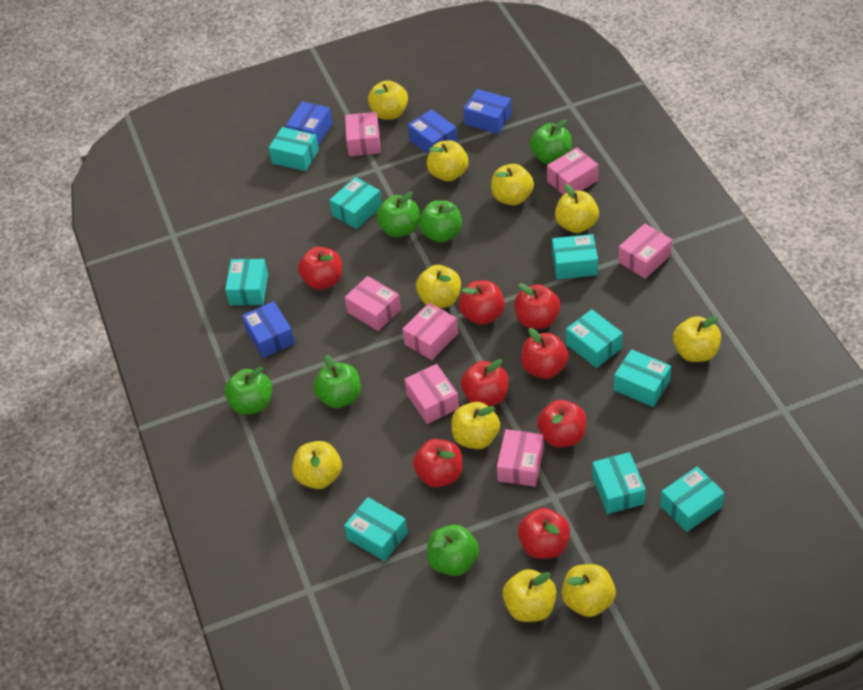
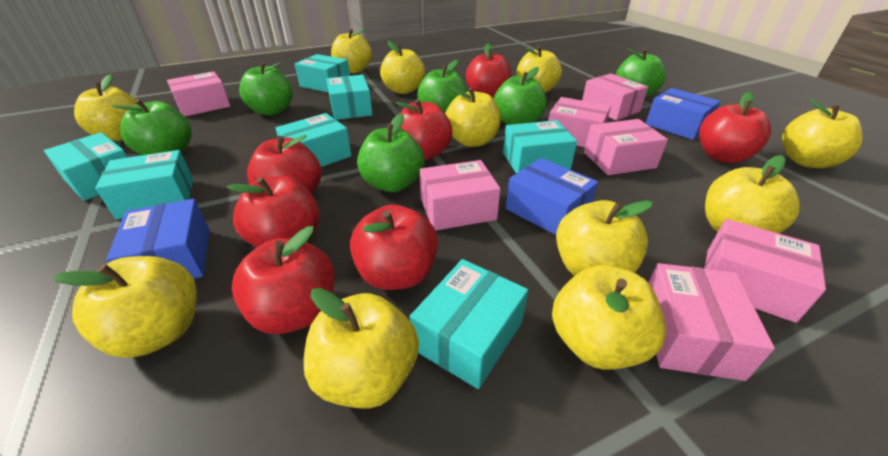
blue box: 4 -> 3
red apple: 8 -> 7
turquoise box: 9 -> 7
yellow apple: 10 -> 11

